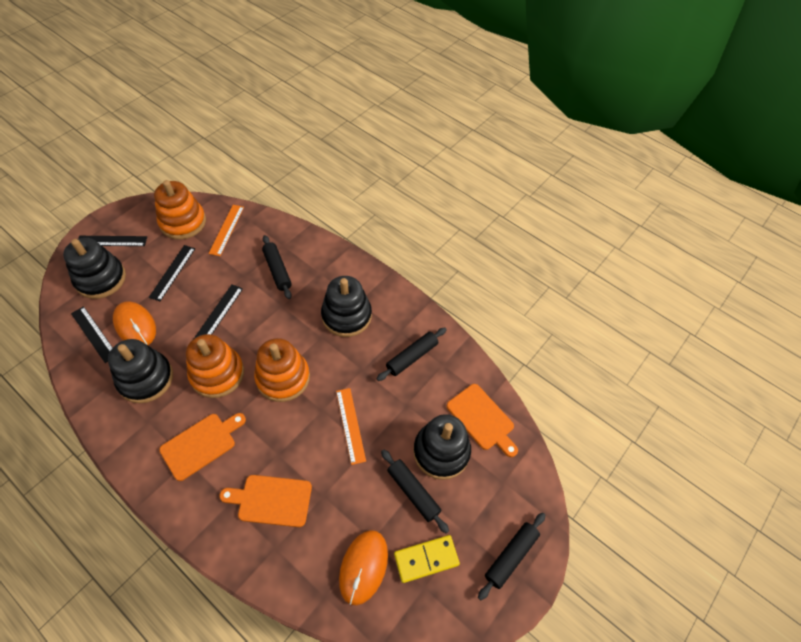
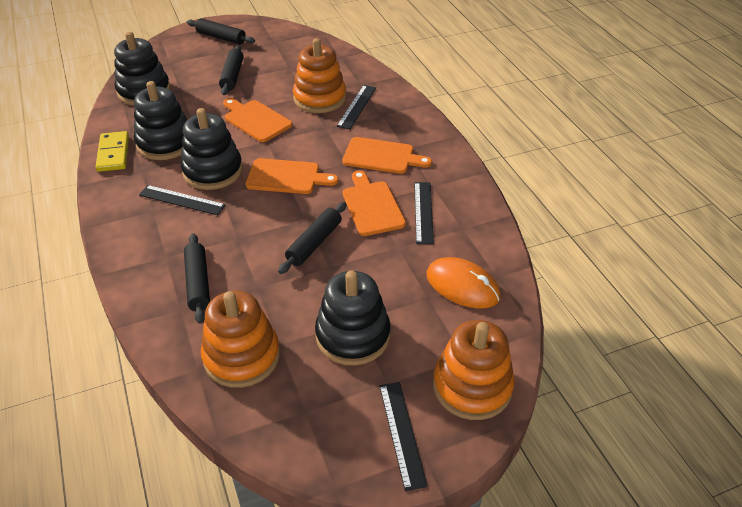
orange cutting board: 3 -> 4
orange mouse: 2 -> 1
orange ruler: 2 -> 0

